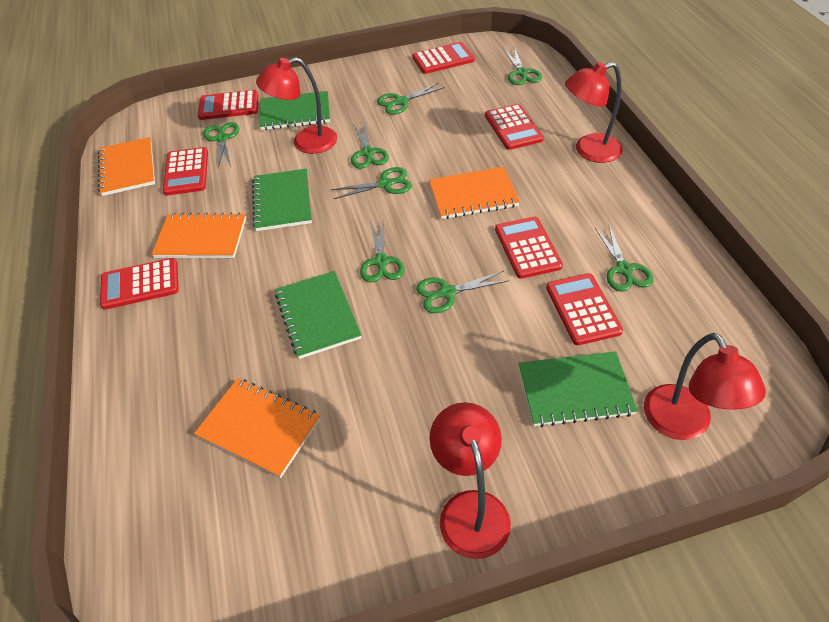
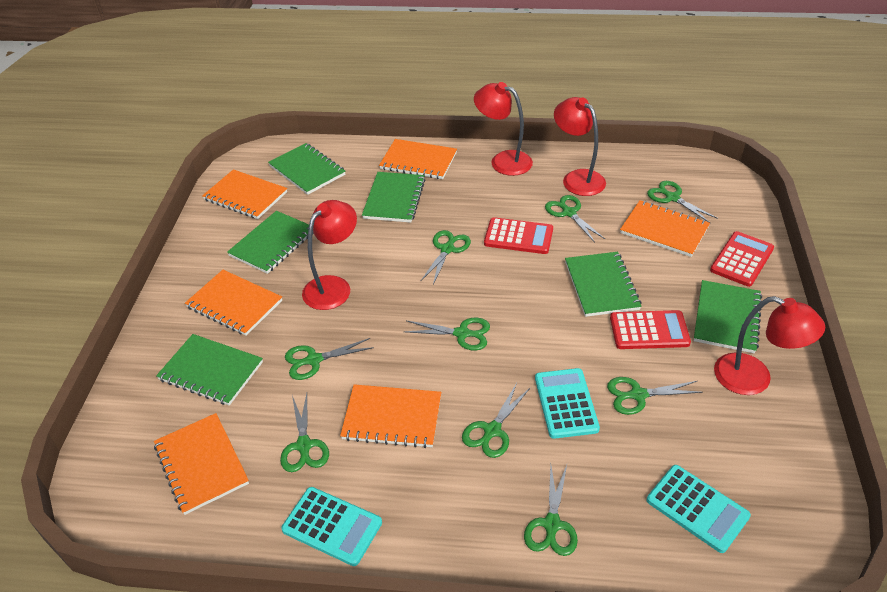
green notebook: 4 -> 6
green scissors: 8 -> 9
orange notebook: 4 -> 6
red calculator: 7 -> 3
turquoise calculator: 0 -> 3

